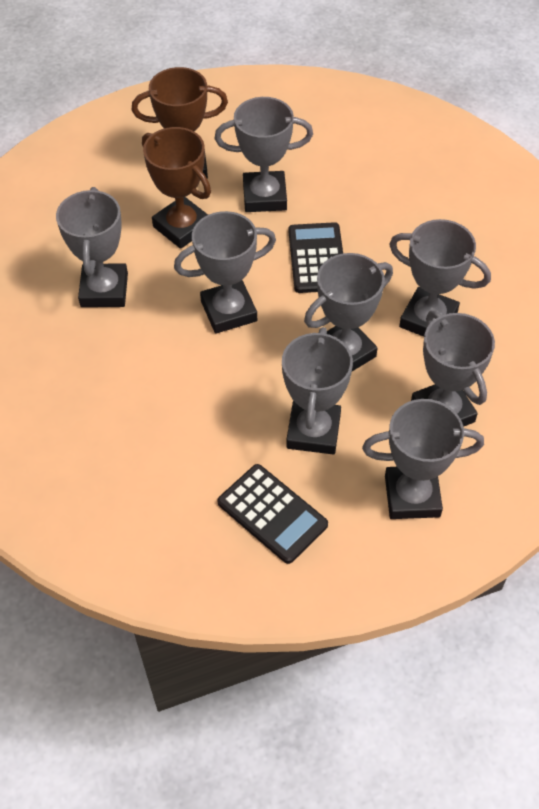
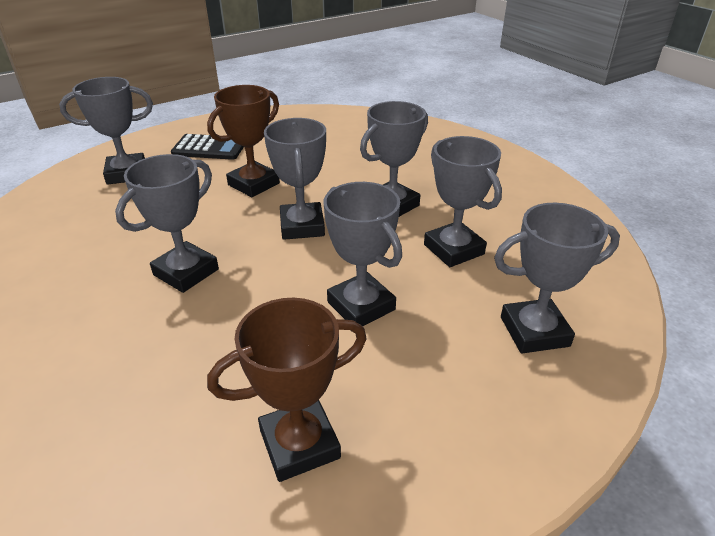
black calculator: 2 -> 1
grey trophy: 8 -> 7

